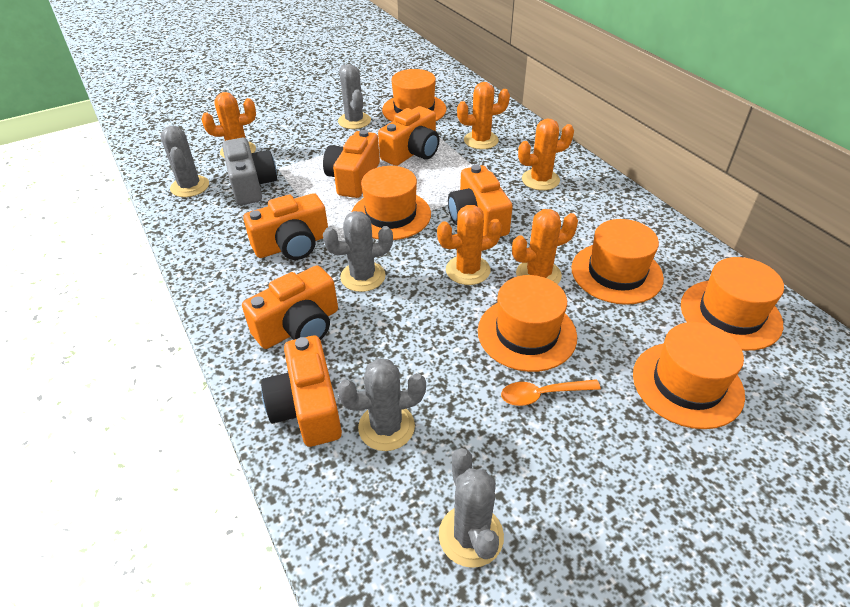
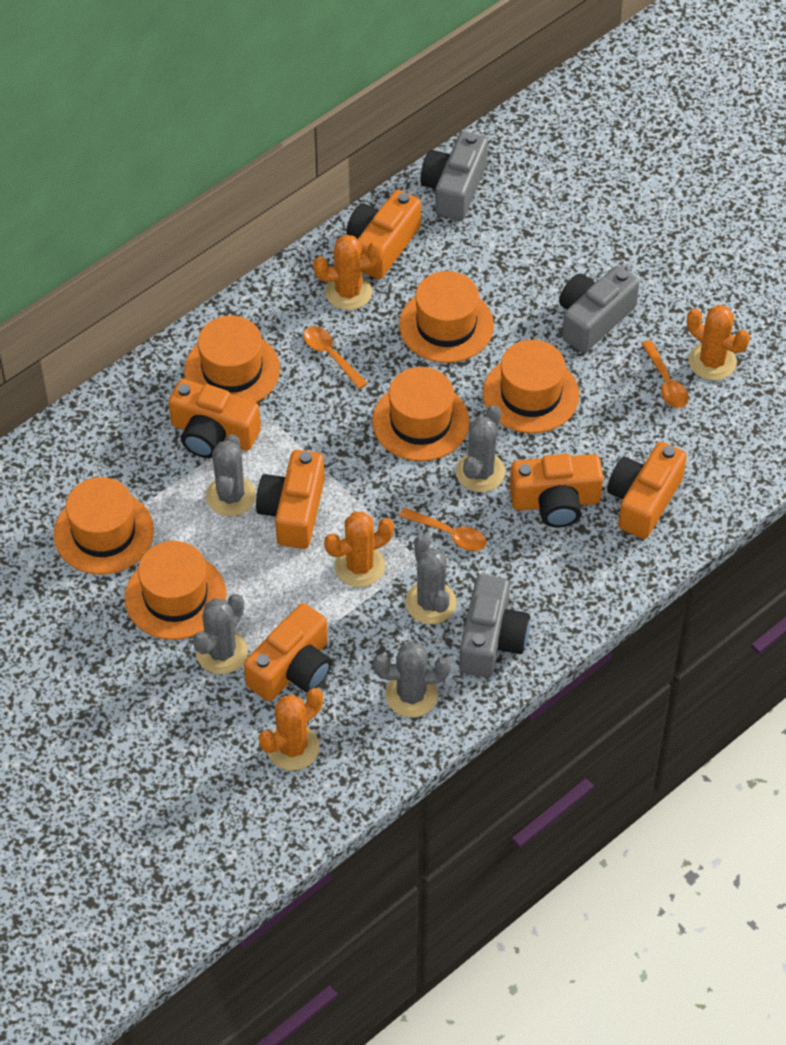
grey camera: 1 -> 3
orange cactus: 5 -> 4
orange spoon: 1 -> 3

